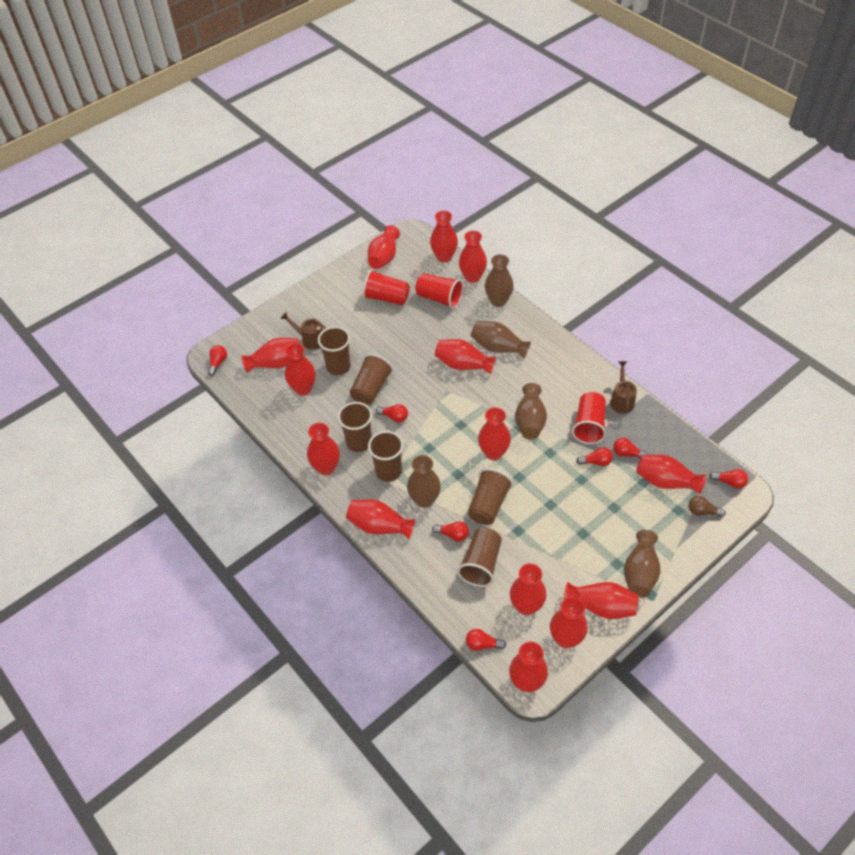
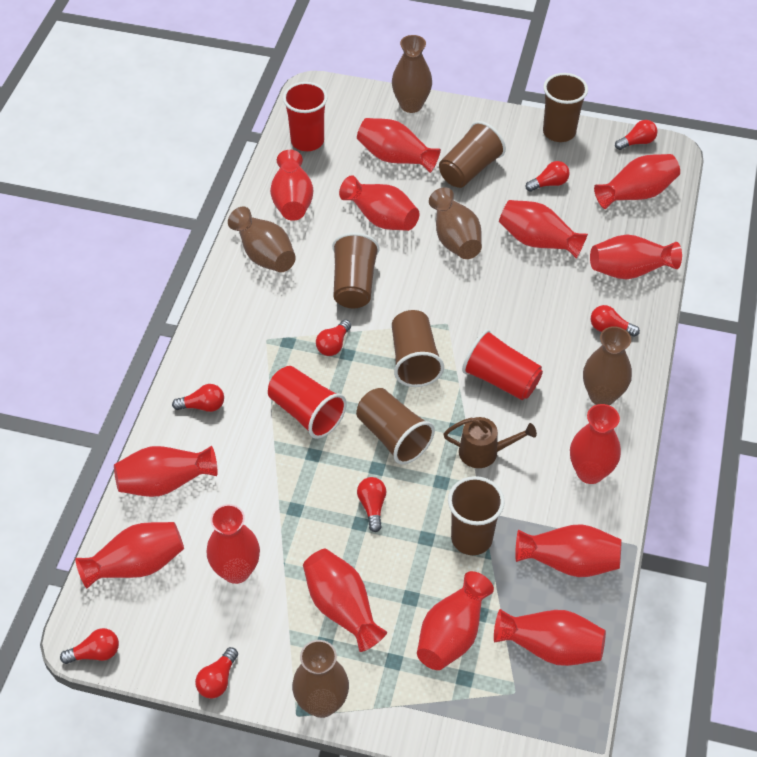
brown light bulb: 1 -> 0
brown watering can: 2 -> 1
red light bulb: 7 -> 8

